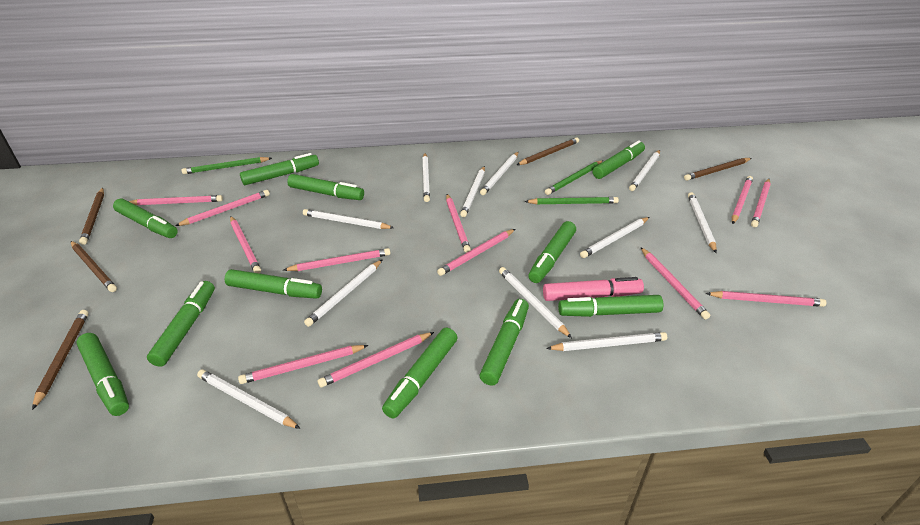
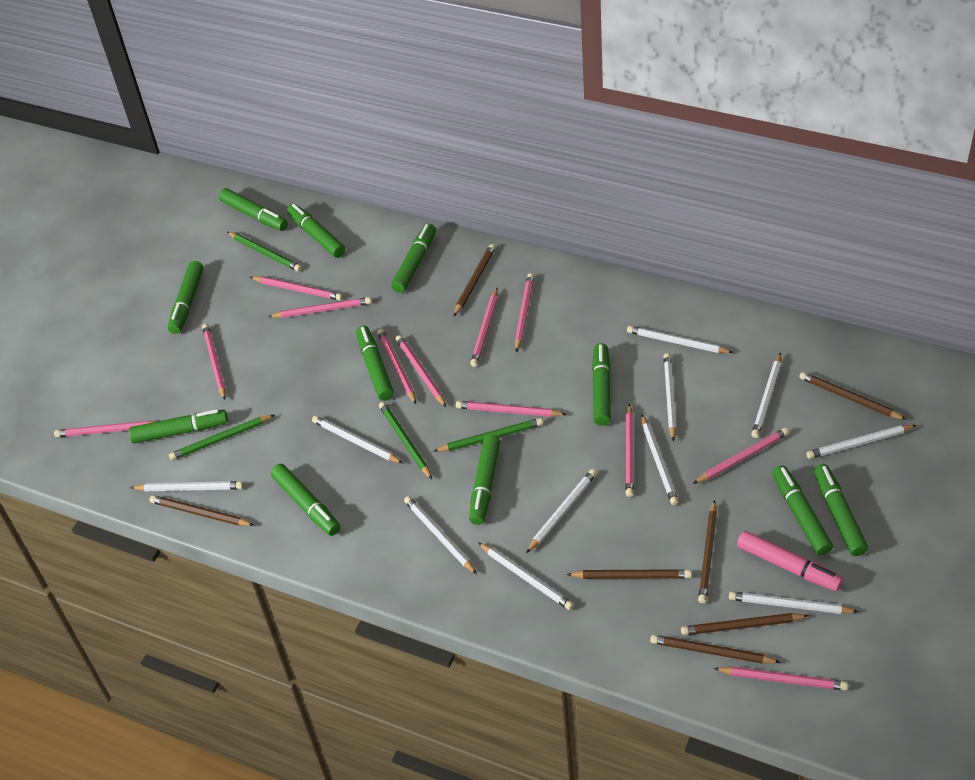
brown pencil: 5 -> 7
green pencil: 3 -> 4

